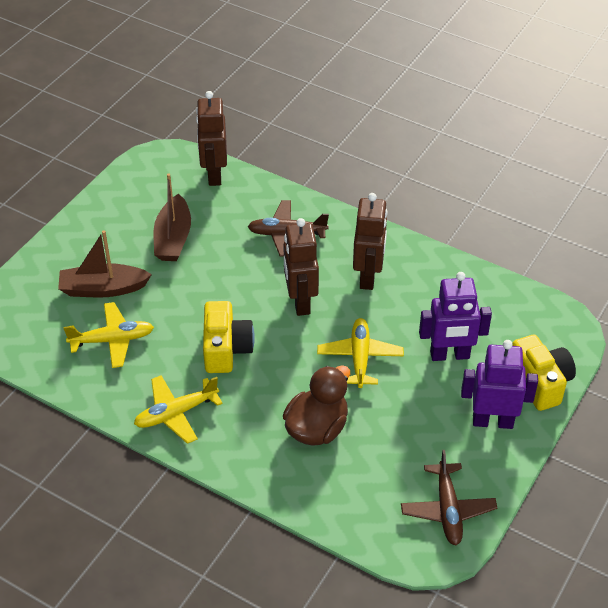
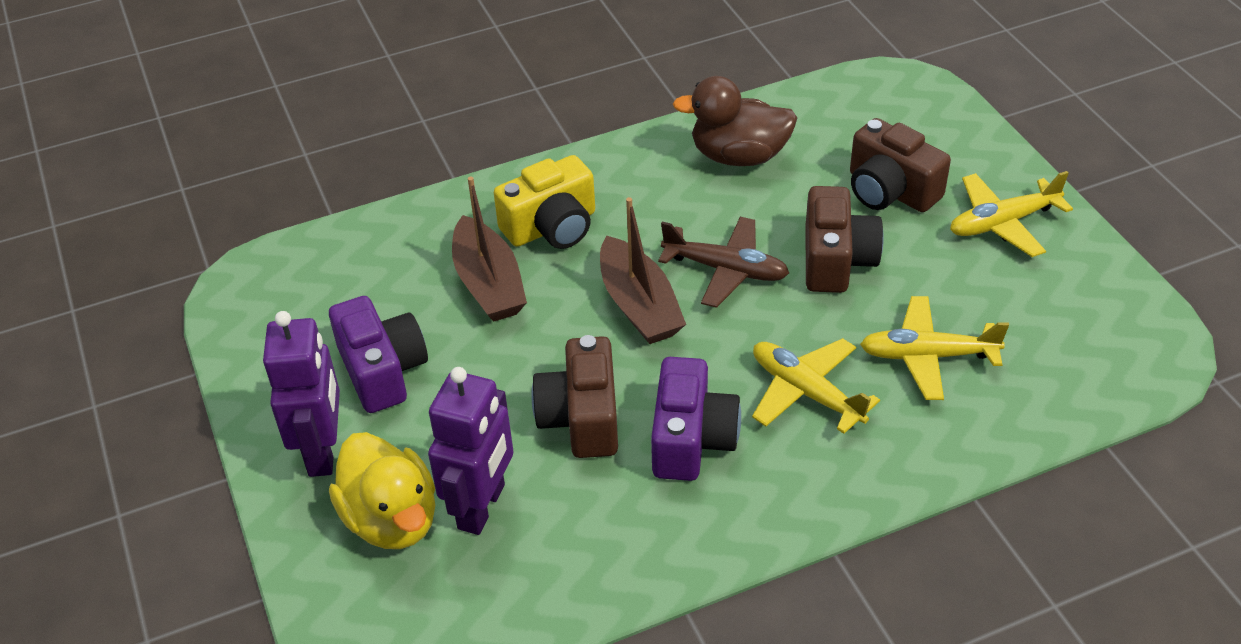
brown camera: 0 -> 3
brown plane: 2 -> 1
brown robot: 3 -> 0
purple camera: 0 -> 2
yellow camera: 2 -> 1
yellow duck: 0 -> 1

